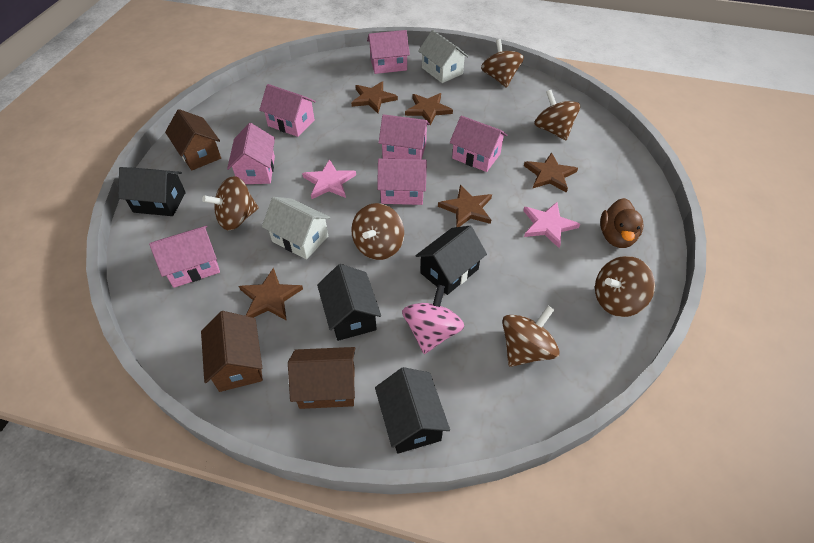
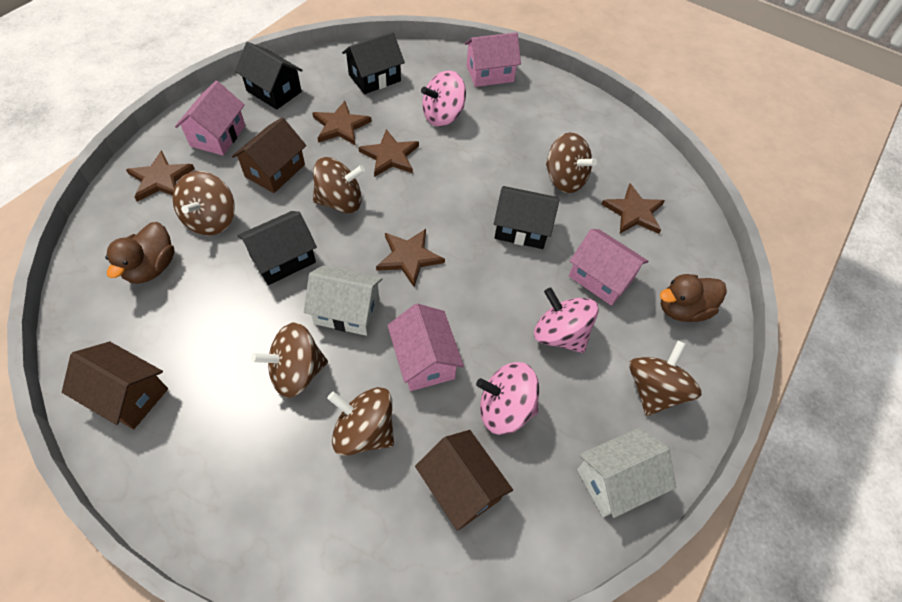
brown duck: 1 -> 2
pink house: 7 -> 4
pink spinning top: 1 -> 3
pink star: 2 -> 0

